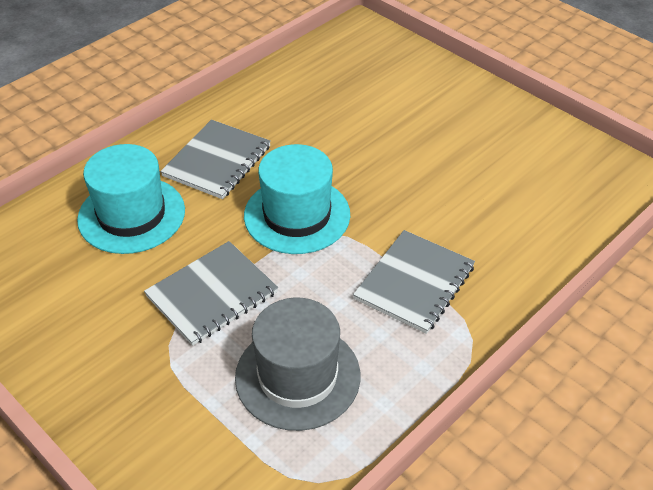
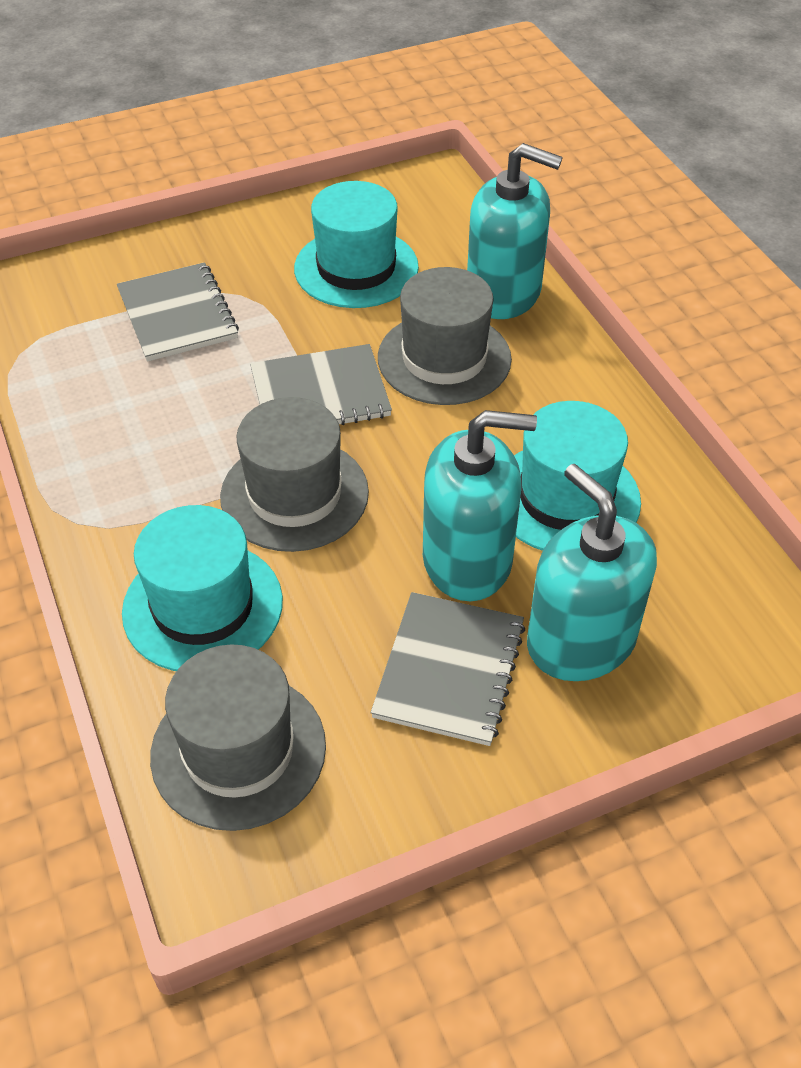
grey hat: 1 -> 3
turquoise hat: 2 -> 3
turquoise soap dispenser: 0 -> 3

